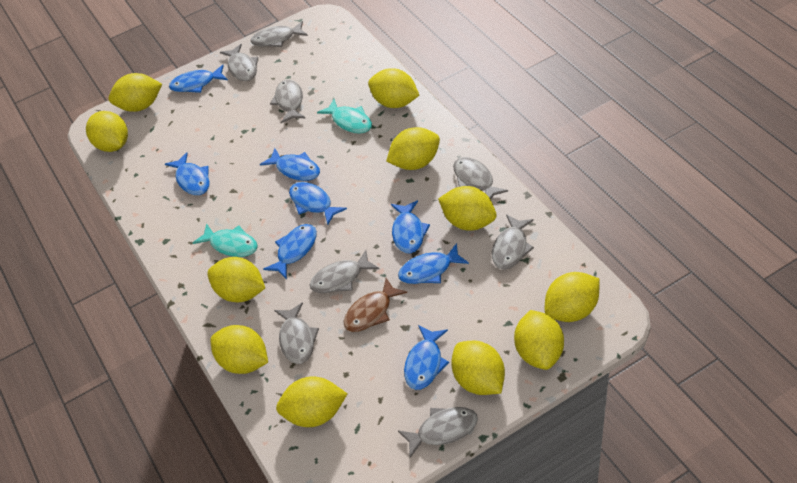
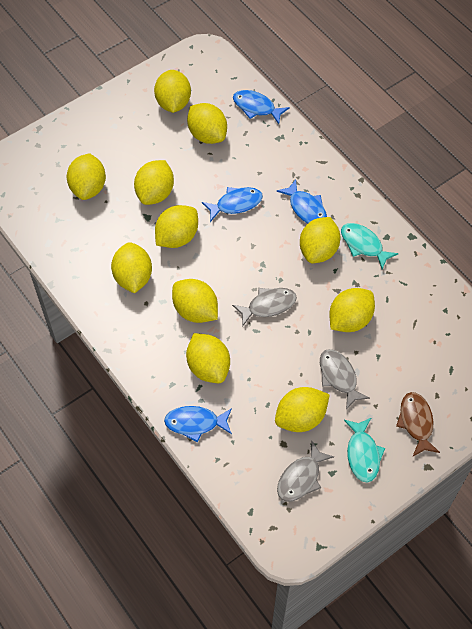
blue fish: 8 -> 4
grey fish: 8 -> 3

